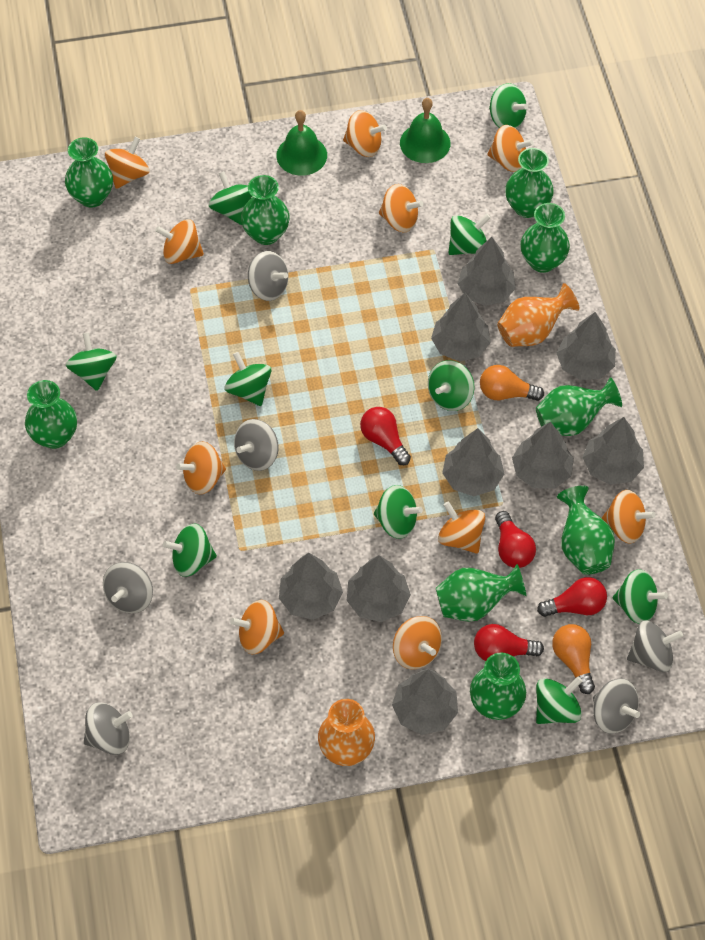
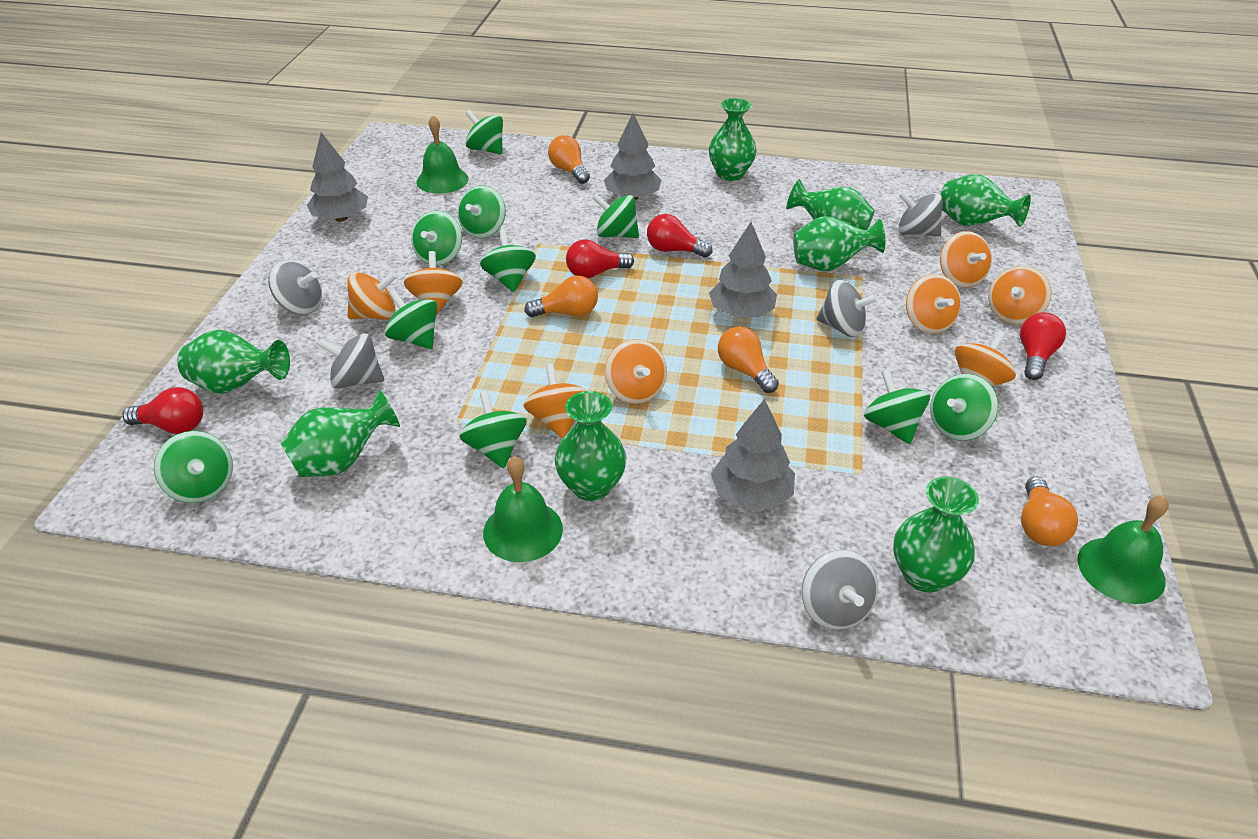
green bell: 2 -> 3
green vase: 9 -> 8
grey spinning top: 6 -> 5
grey tree: 9 -> 4
orange light bulb: 2 -> 4
orange spinning top: 10 -> 8
orange vase: 2 -> 0

